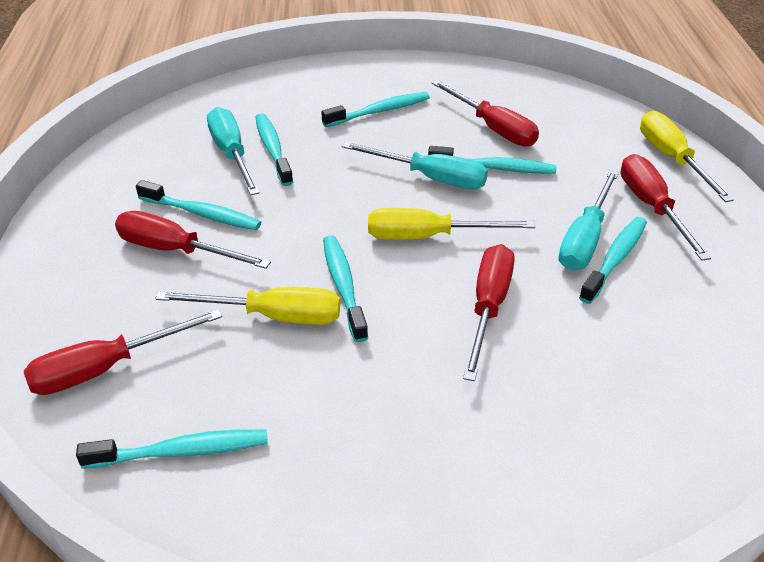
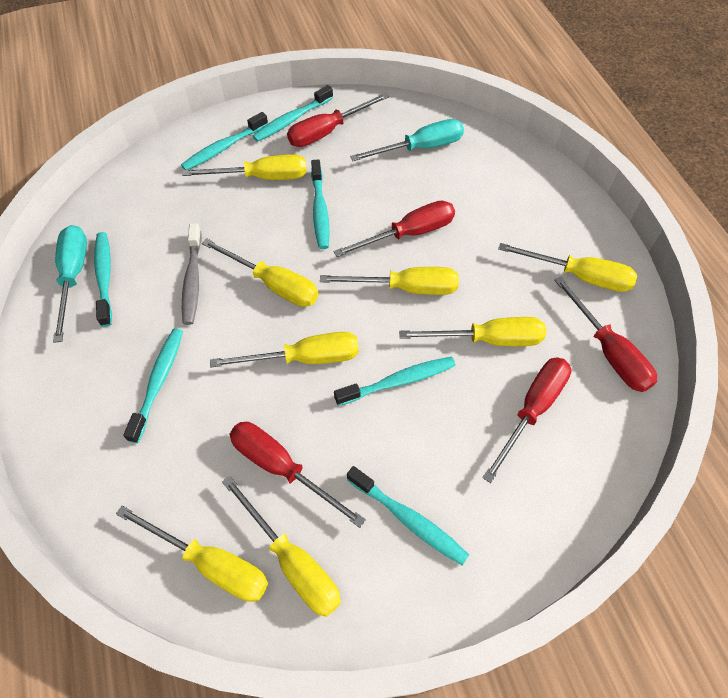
grey toothbrush: 0 -> 1
turquoise screwdriver: 3 -> 2
yellow screwdriver: 3 -> 8

